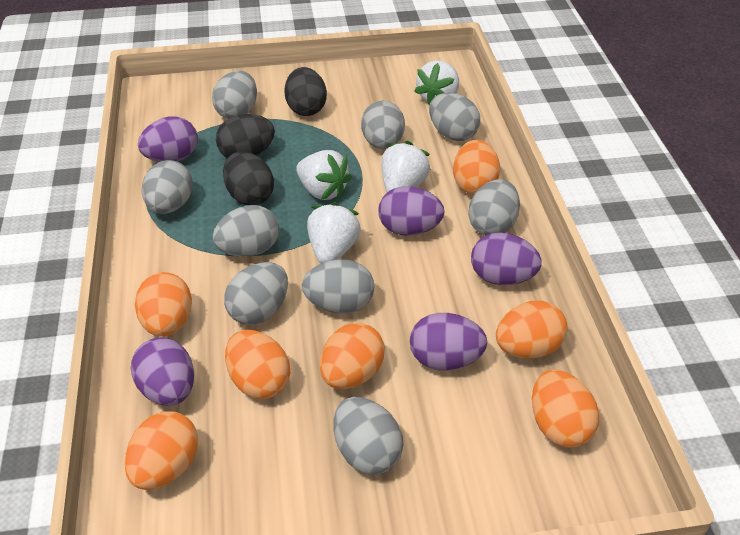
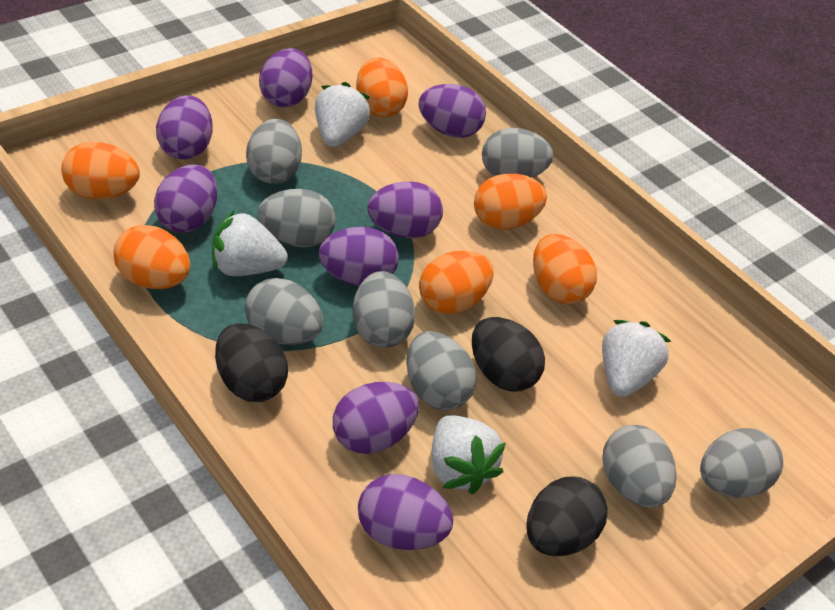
grey egg: 9 -> 8
orange egg: 7 -> 6
purple egg: 5 -> 8

